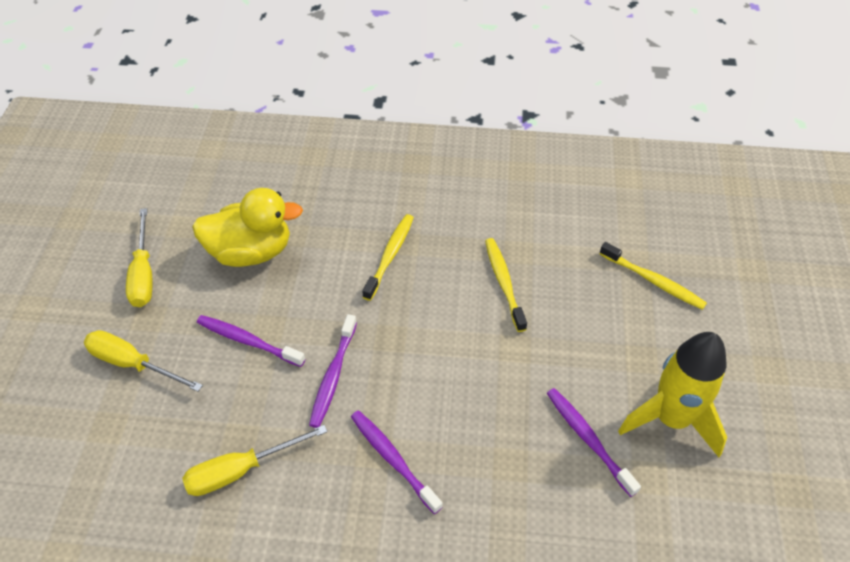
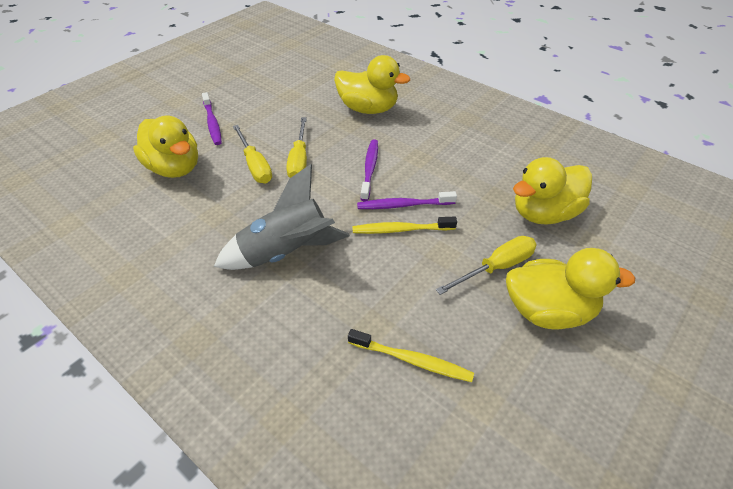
grey rocket: 0 -> 1
purple toothbrush: 4 -> 3
yellow duck: 1 -> 4
yellow rocket: 1 -> 0
yellow toothbrush: 3 -> 2

